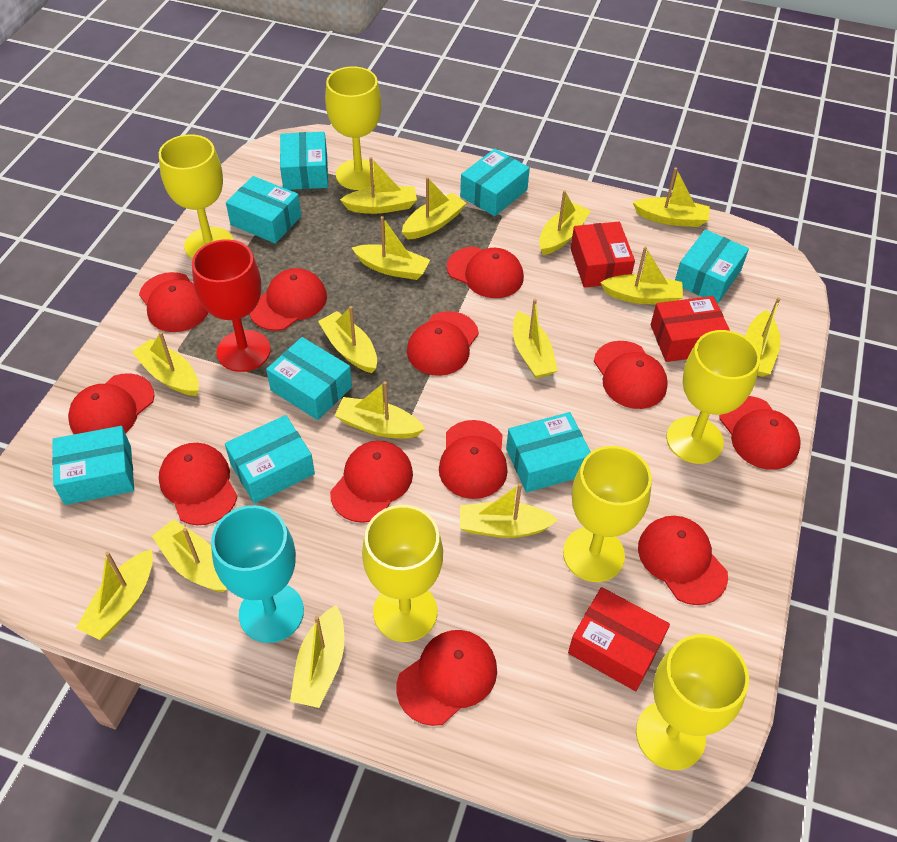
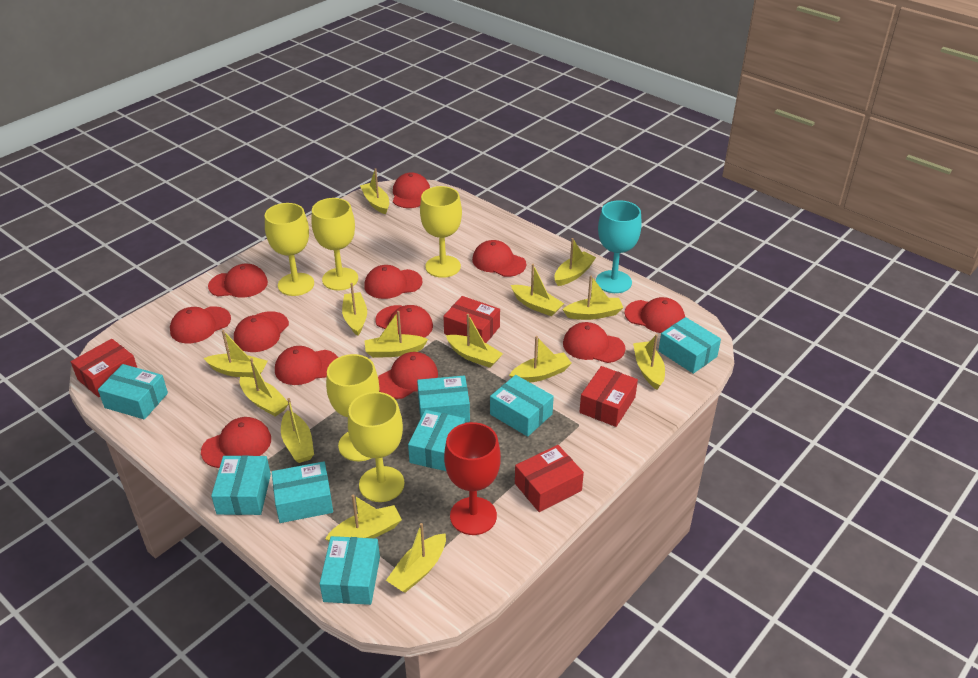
red box: 3 -> 4
yellow boat: 15 -> 14
yellow goblet: 6 -> 5

